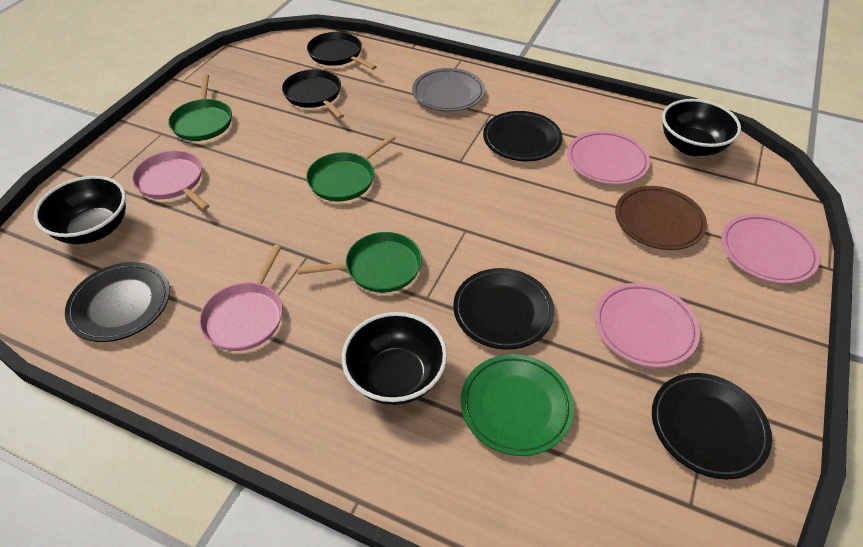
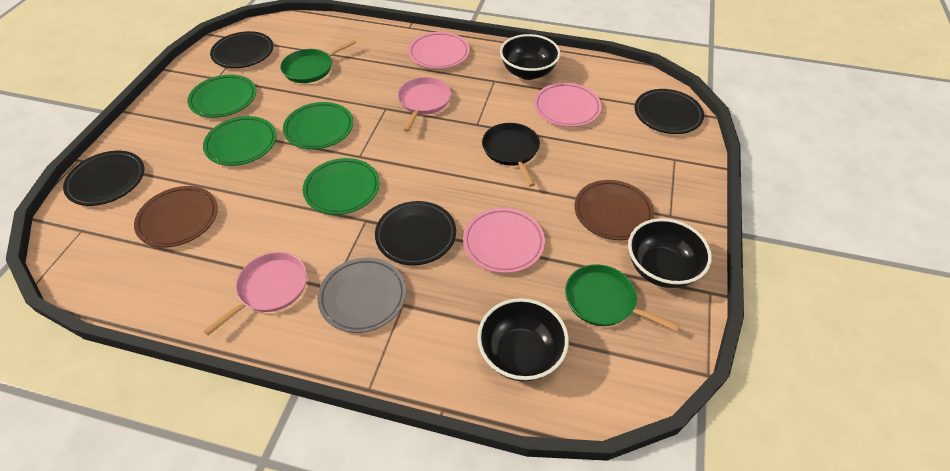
black pan: 2 -> 1
brown plate: 1 -> 2
green pan: 3 -> 2
green plate: 1 -> 4

